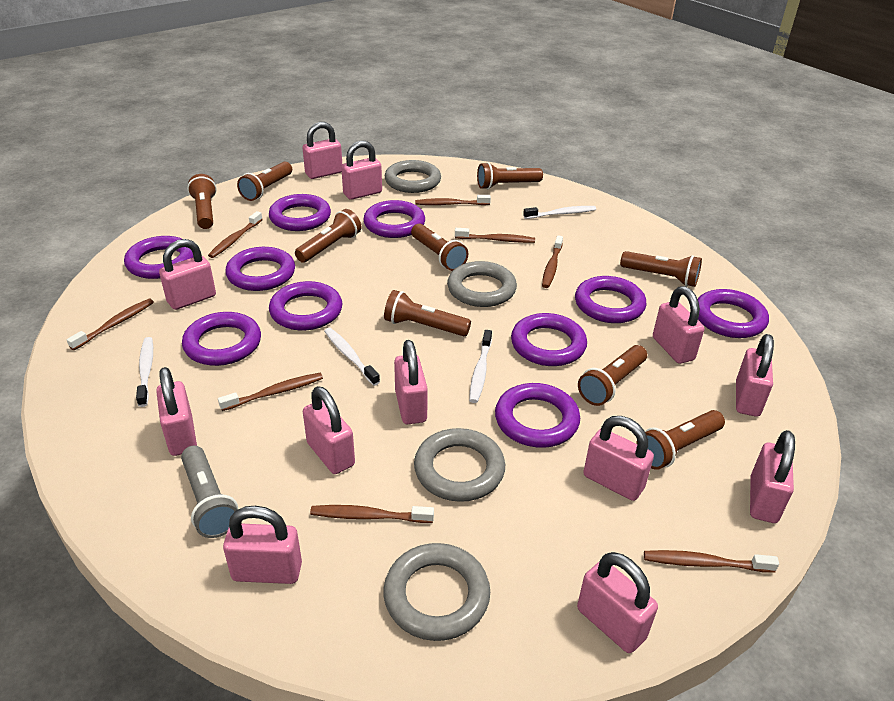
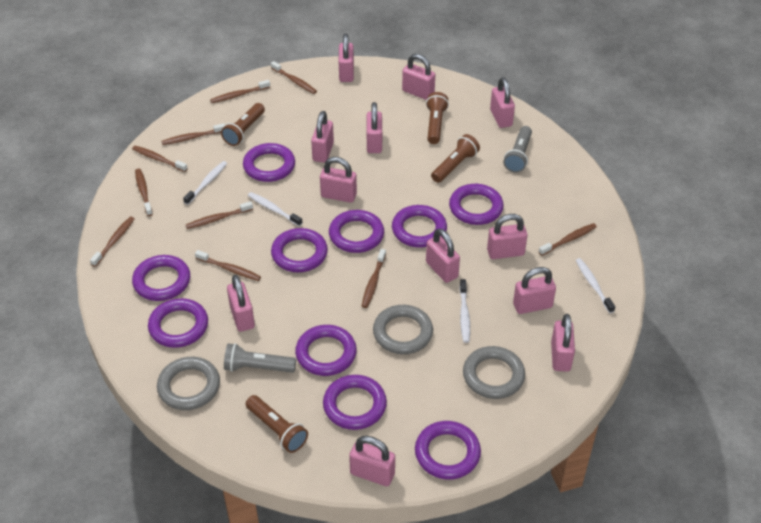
brown flashlight: 9 -> 4
brown toothbrush: 8 -> 10
grey flashlight: 1 -> 2
grey ring: 4 -> 3

